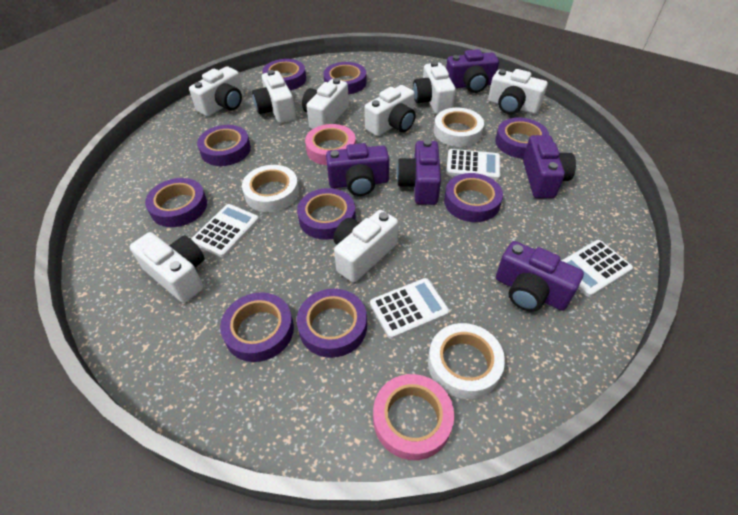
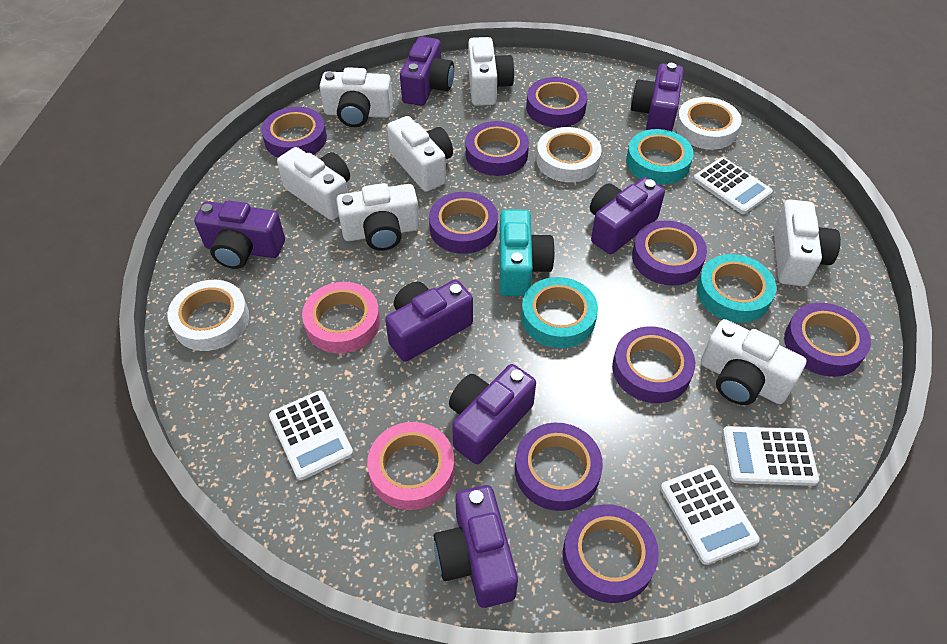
purple camera: 5 -> 7
turquoise camera: 0 -> 1
turquoise tape: 0 -> 3
white camera: 8 -> 7

